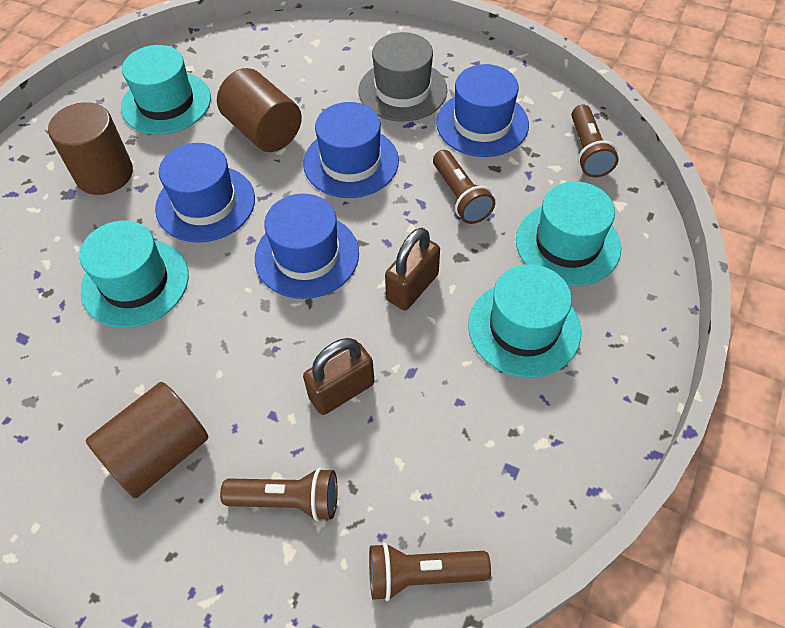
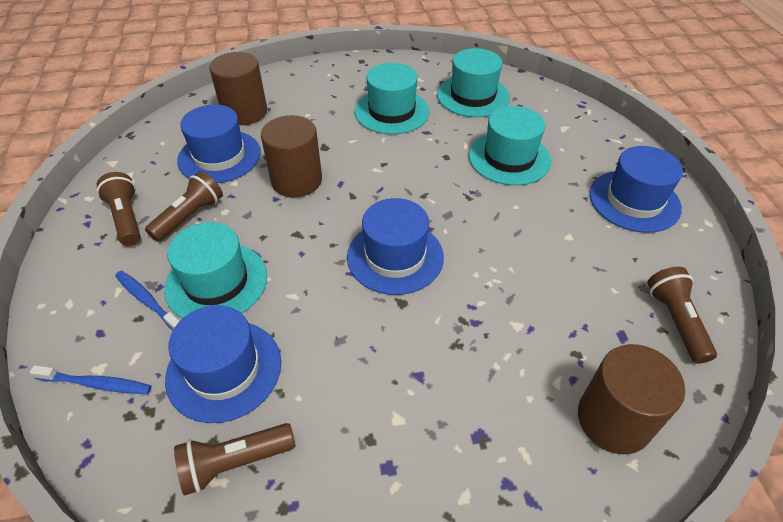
blue toothbrush: 0 -> 2
brown padlock: 2 -> 0
grey hat: 1 -> 0

